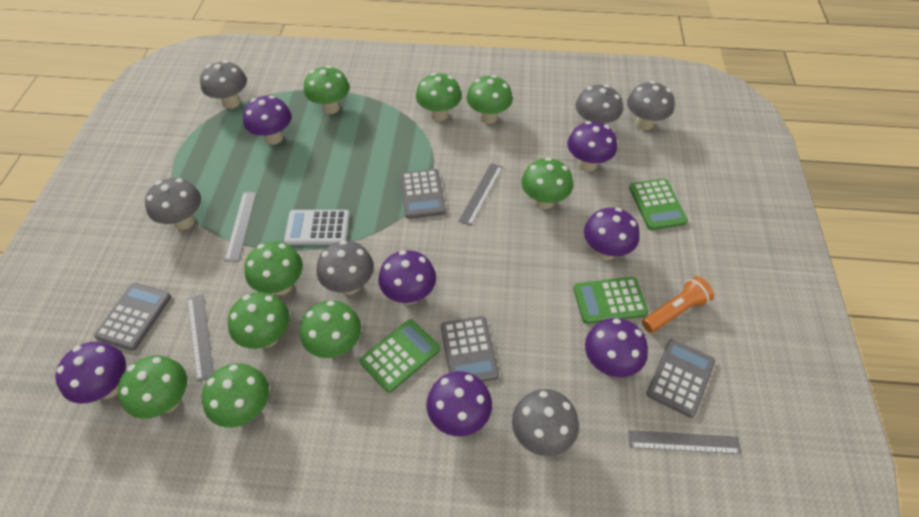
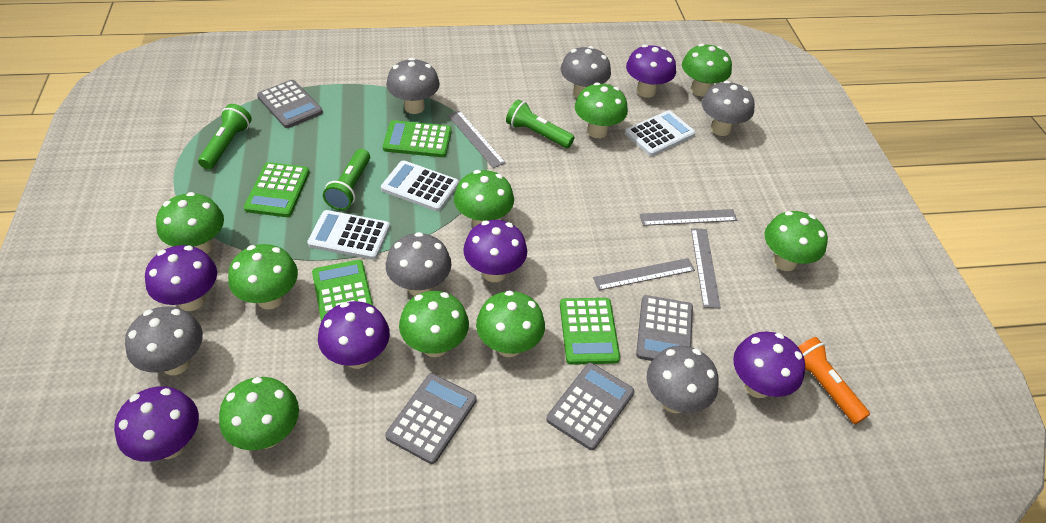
green calculator: 3 -> 4
green flashlight: 0 -> 3
purple mushroom: 7 -> 6
white calculator: 1 -> 3

